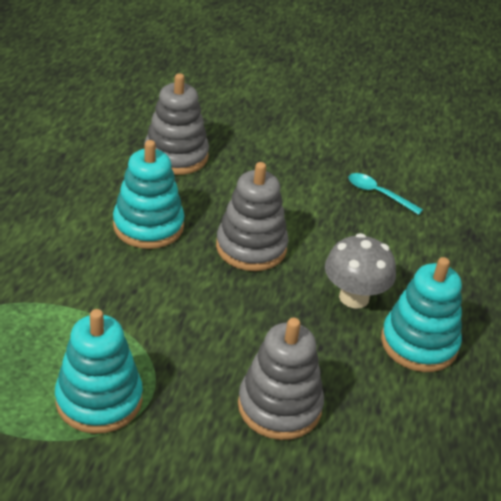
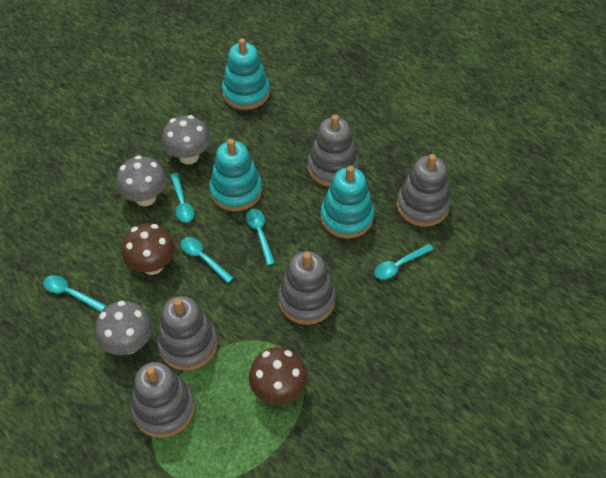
brown mushroom: 0 -> 2
grey mushroom: 1 -> 3
grey stacking toy: 3 -> 5
turquoise spoon: 1 -> 5

